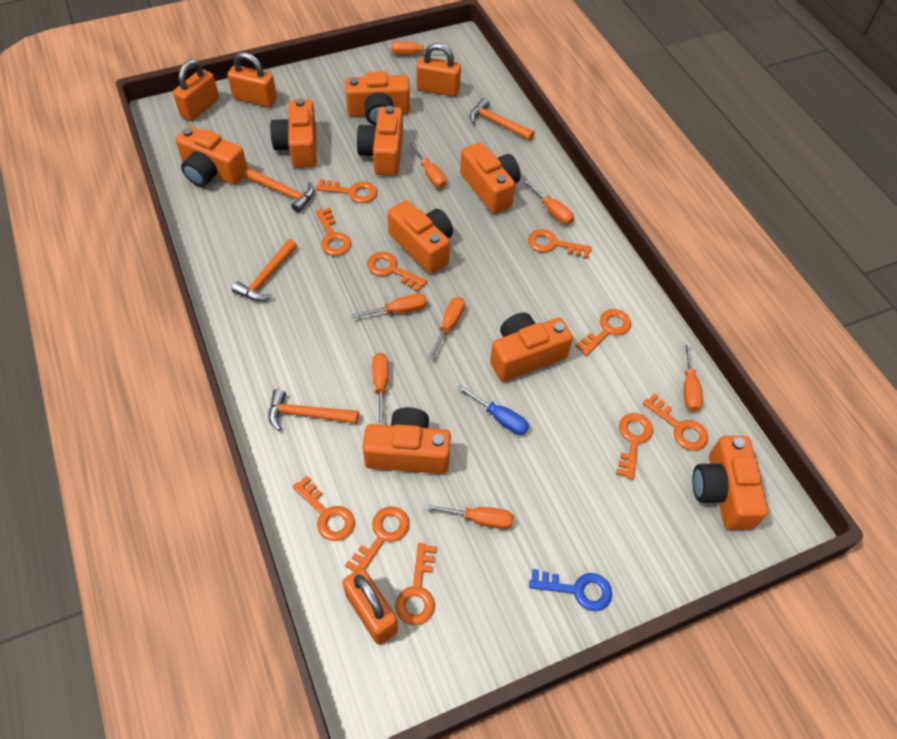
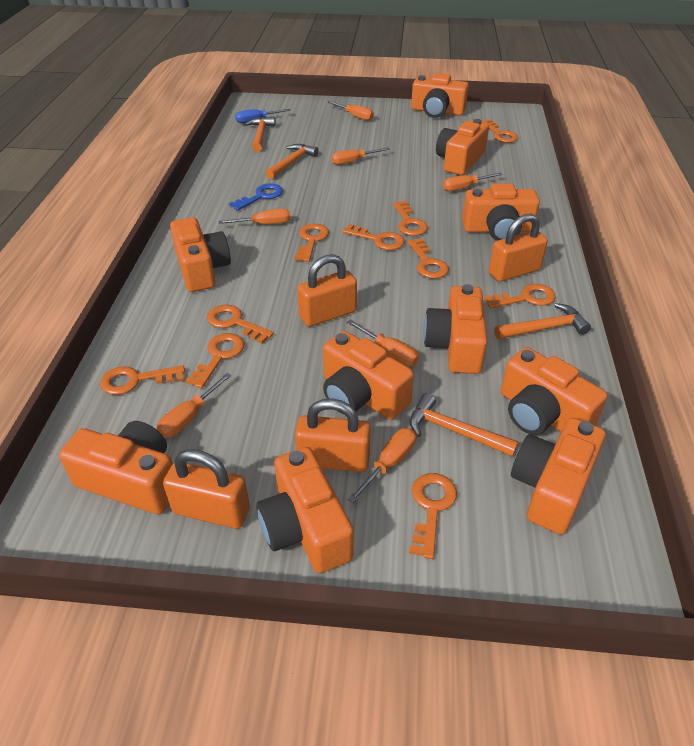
orange camera: 9 -> 10
orange screwdriver: 8 -> 7

